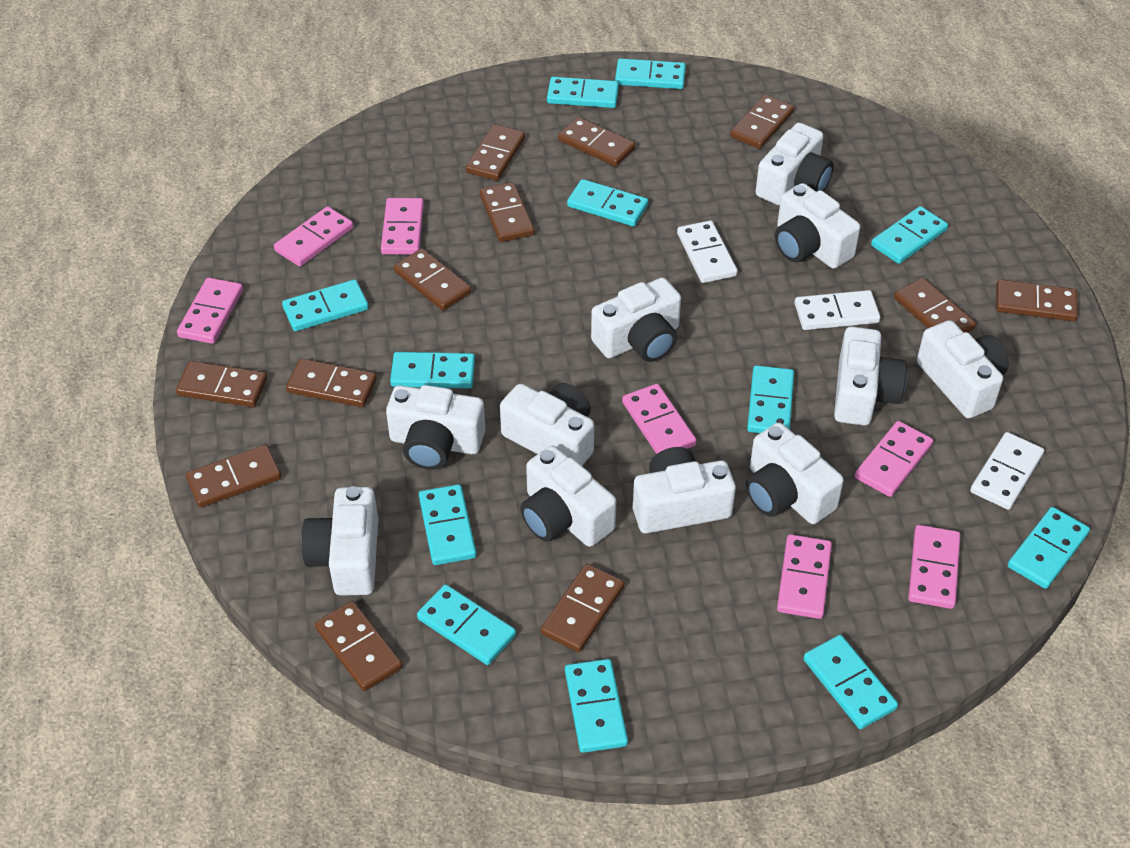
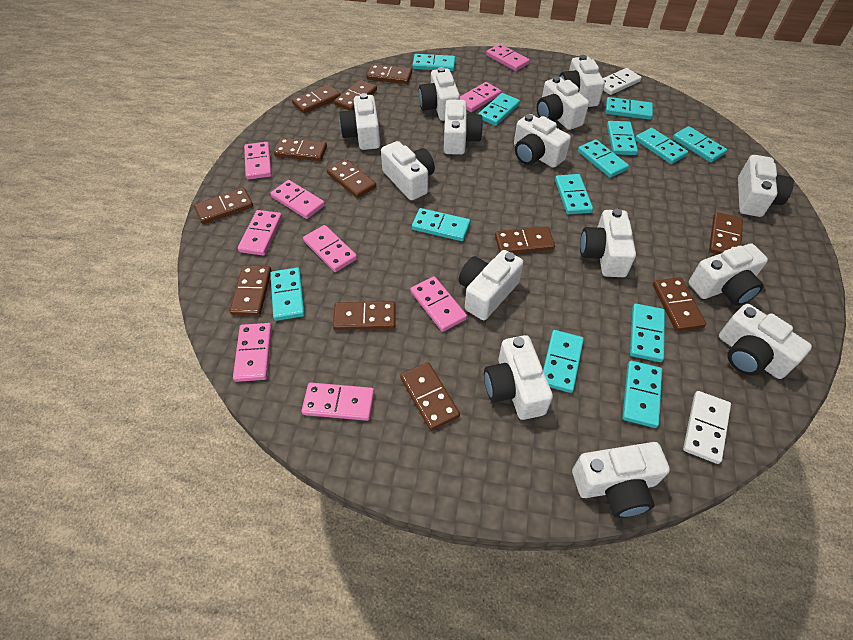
pink domino: 7 -> 9
turquoise domino: 12 -> 13
white camera: 11 -> 14
white domino: 3 -> 2

